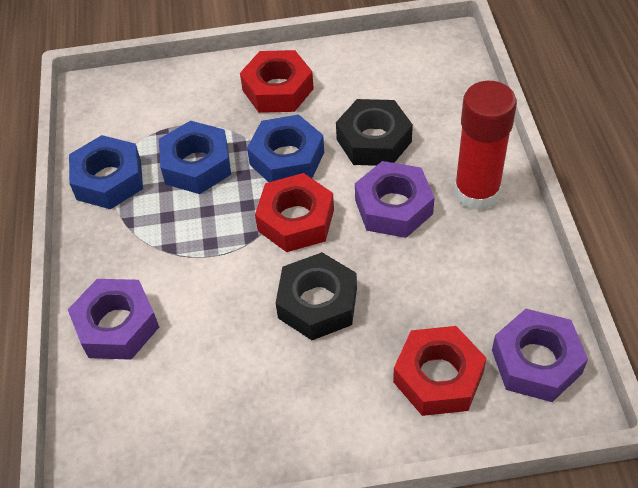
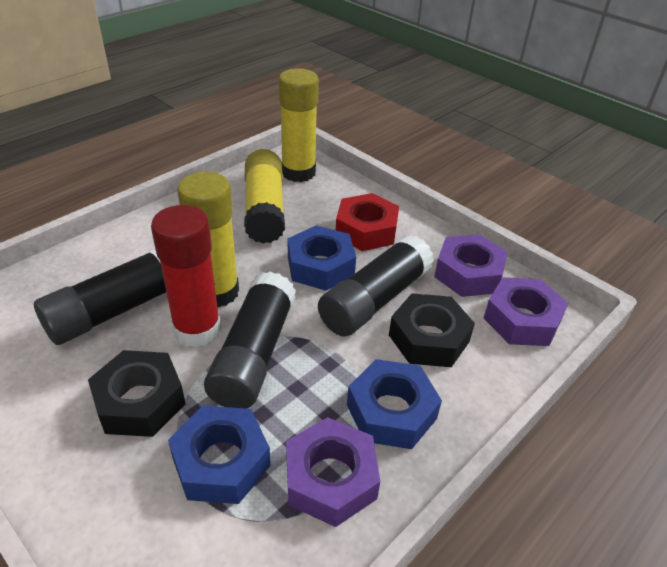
black glue stick: 0 -> 3
red nut: 3 -> 1
yellow glue stick: 0 -> 3

